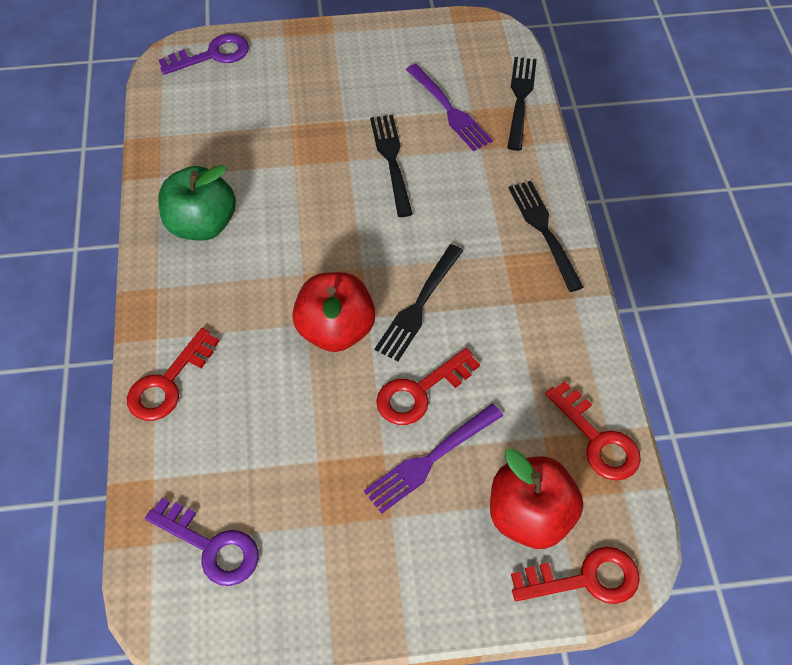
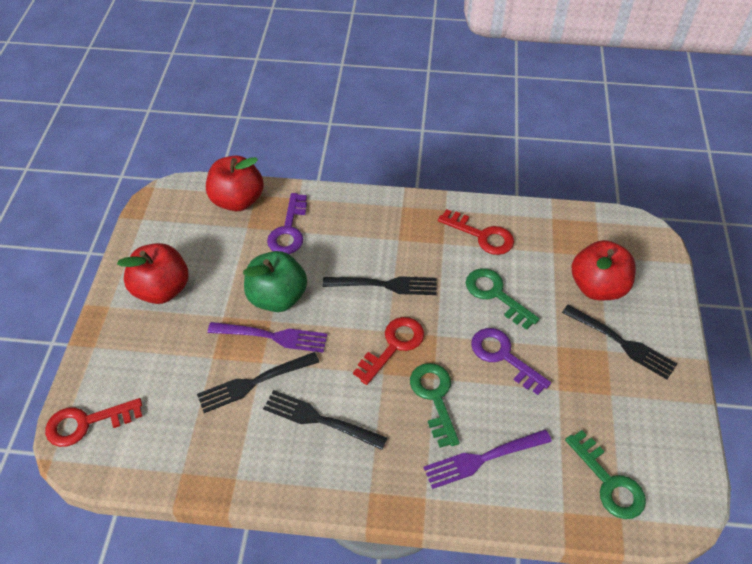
green key: 0 -> 3
red apple: 2 -> 3
red key: 4 -> 3

